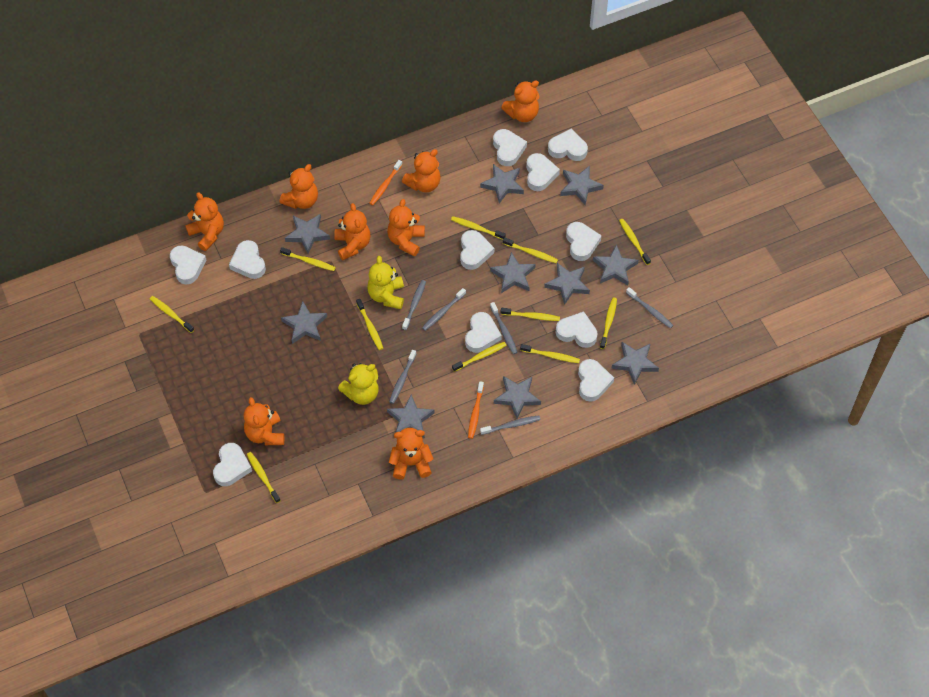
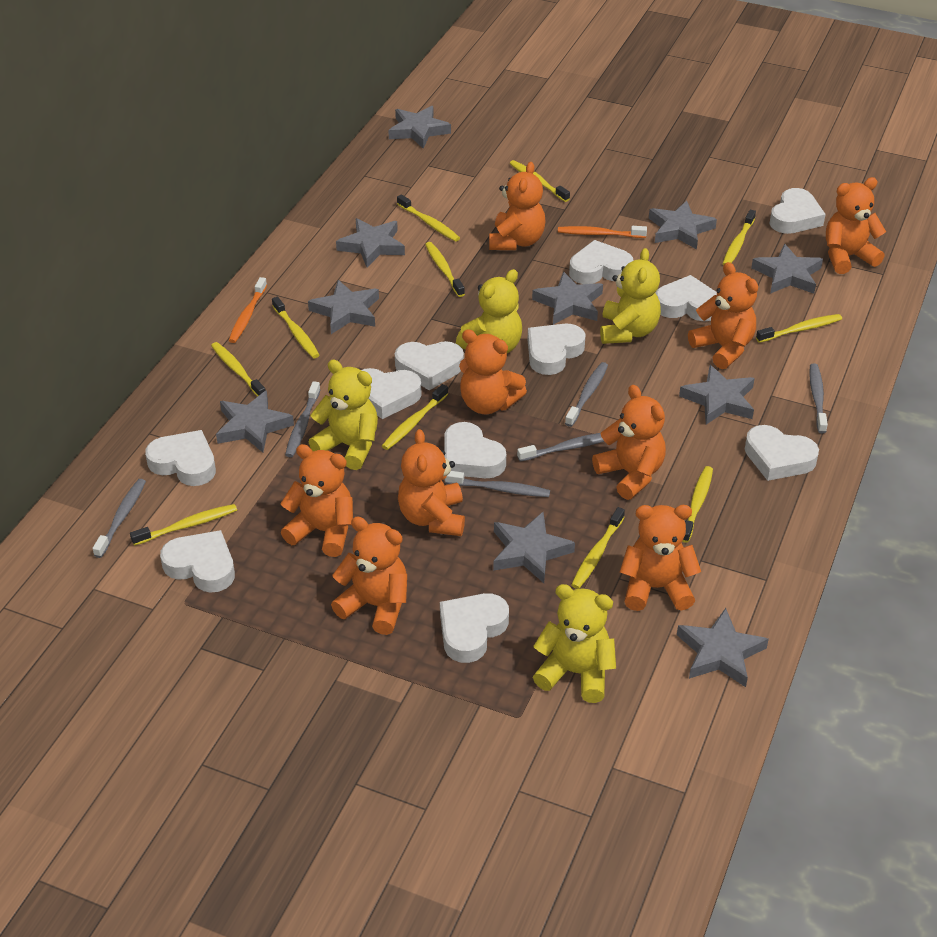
orange teddy bear: 8 -> 9
yellow teddy bear: 2 -> 4

